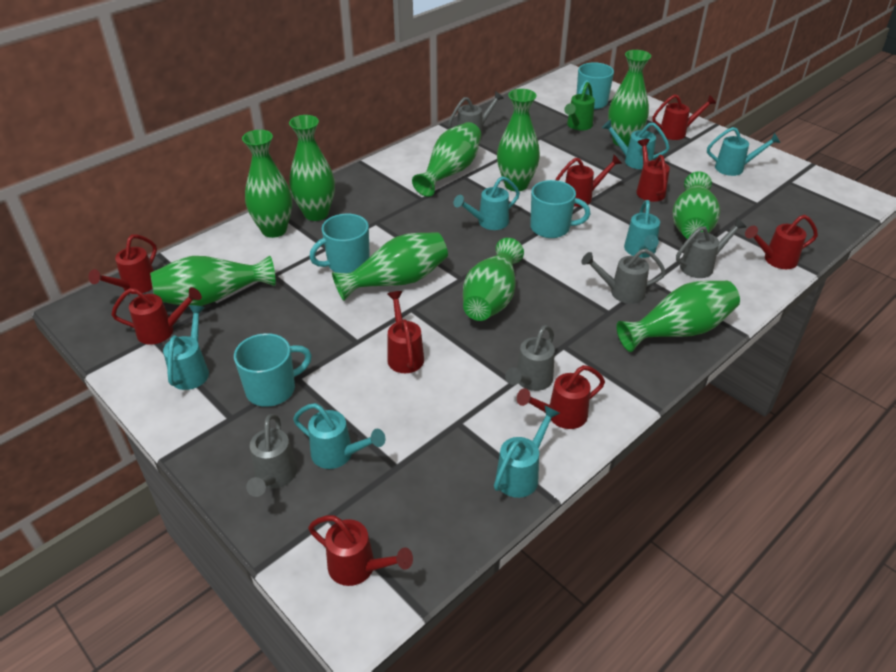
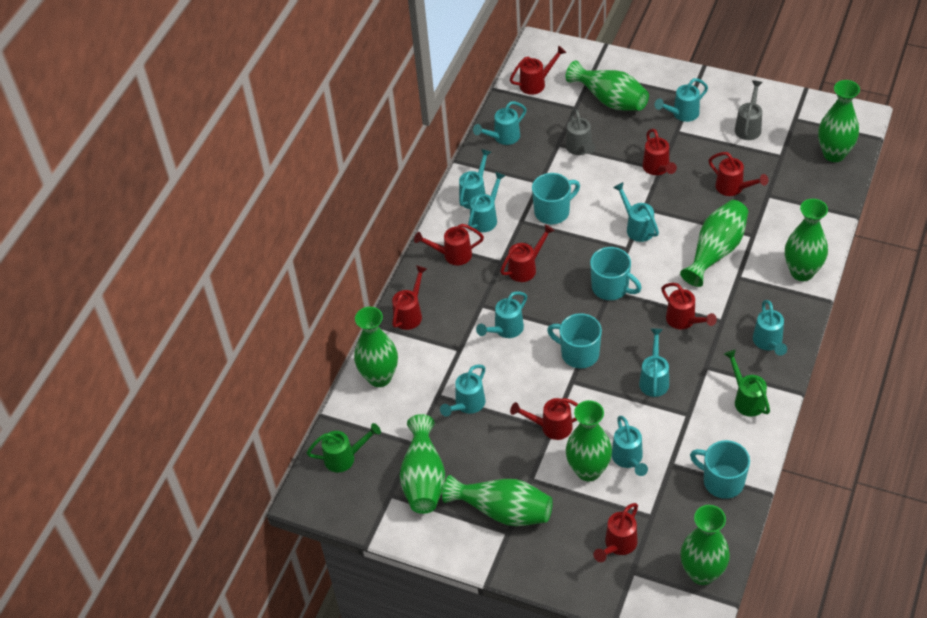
green vase: 10 -> 9
green watering can: 1 -> 2
grey watering can: 5 -> 2
turquoise watering can: 7 -> 10

